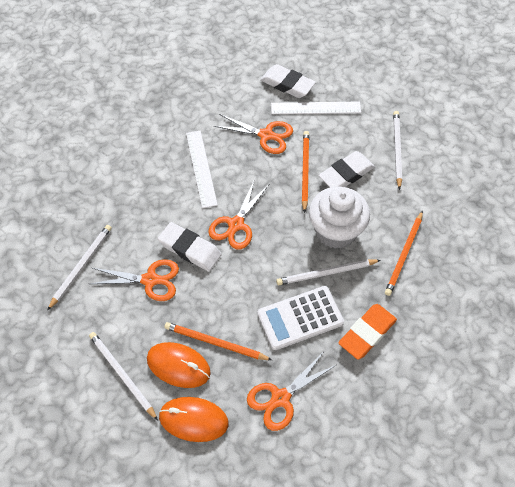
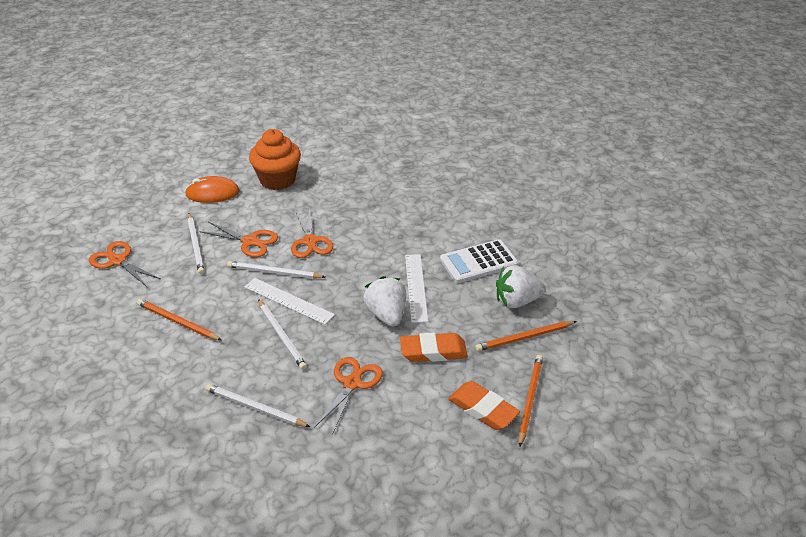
orange cupcake: 0 -> 1
orange eraser: 1 -> 2
orange mouse: 2 -> 1
white cupcake: 1 -> 0
white eraser: 3 -> 0
white strawberry: 0 -> 2

